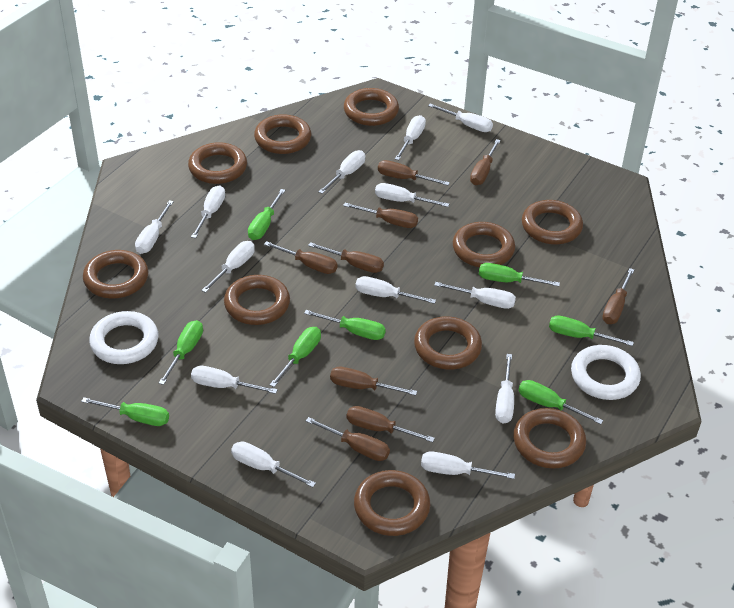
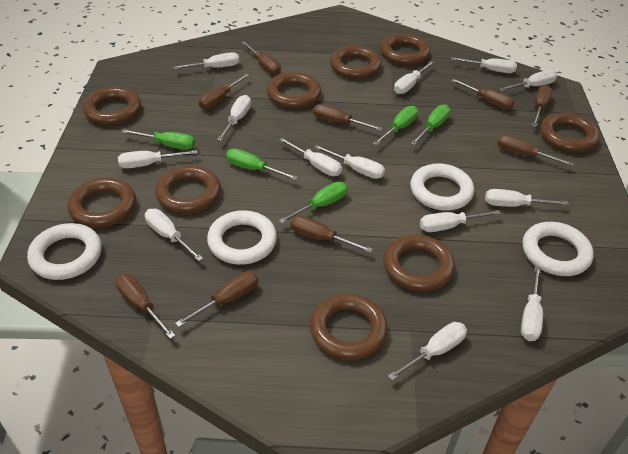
brown ring: 10 -> 9
green screwdriver: 8 -> 5
white ring: 2 -> 4

